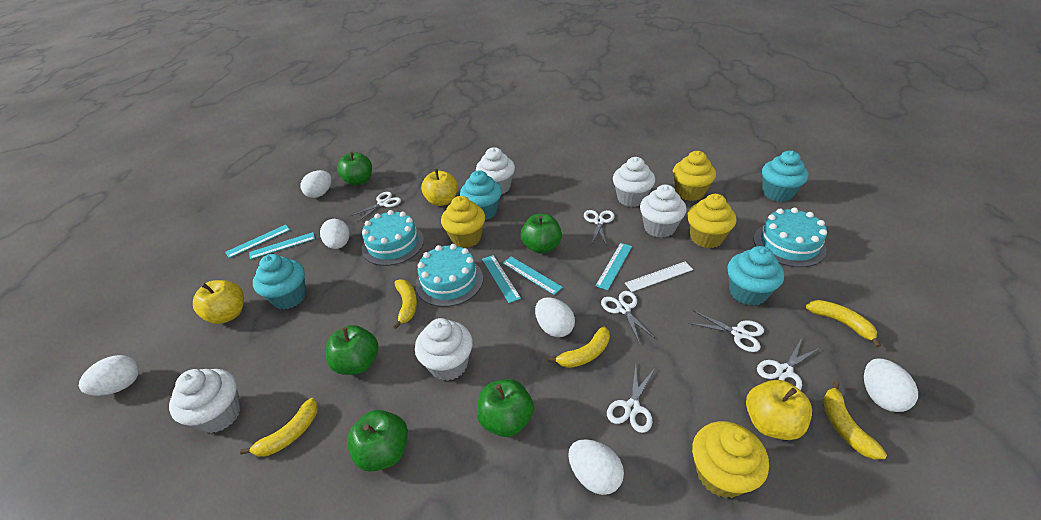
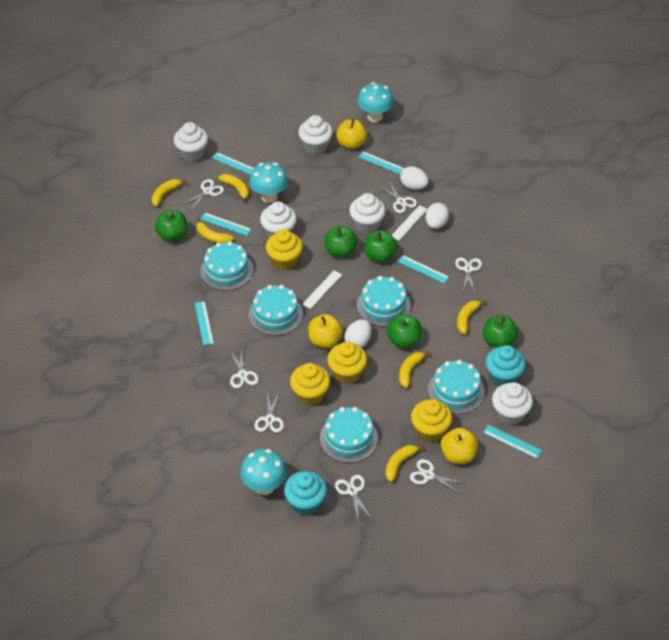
turquoise cake: 3 -> 5
turquoise cupcake: 4 -> 2
turquoise mushroom: 0 -> 3
turquoise ruler: 5 -> 6
white egg: 6 -> 3
white ruler: 1 -> 2
white scissors: 6 -> 7
yellow banana: 5 -> 6

